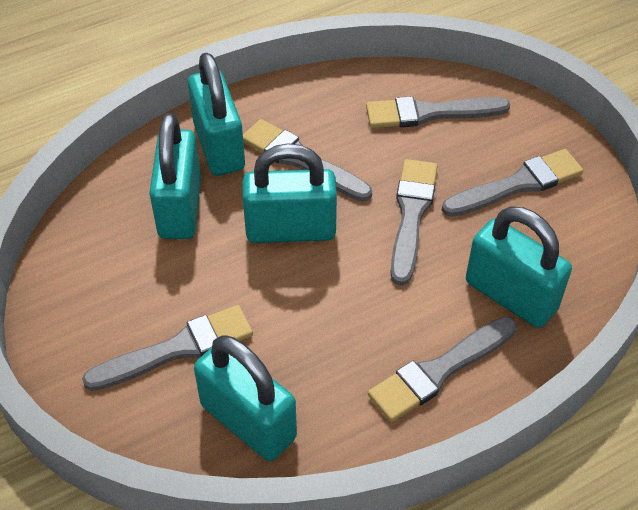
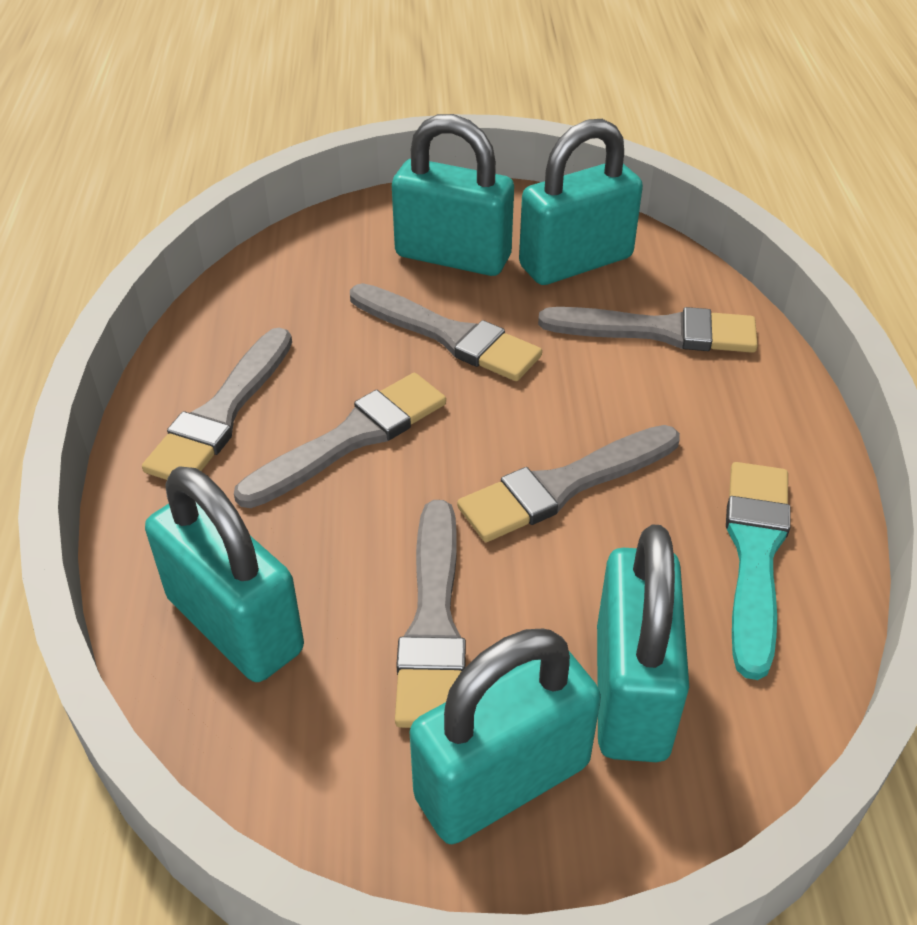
turquoise brush: 0 -> 1

